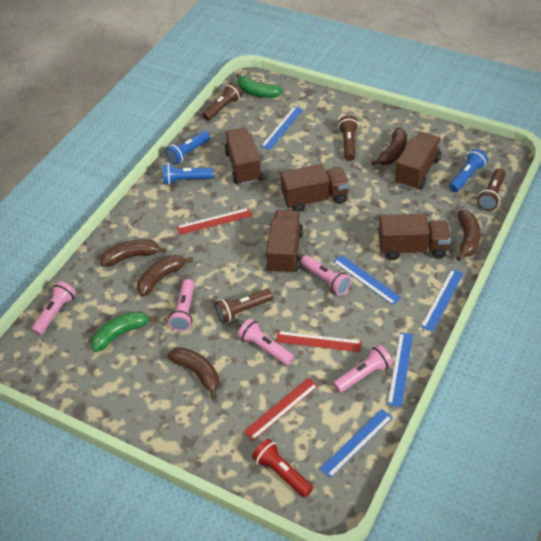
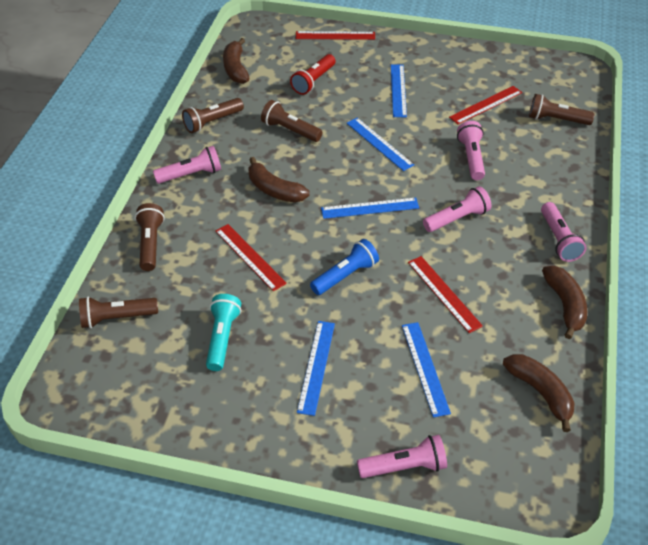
blue flashlight: 3 -> 1
brown banana: 5 -> 4
brown flashlight: 4 -> 5
brown truck: 5 -> 0
green banana: 2 -> 0
red ruler: 3 -> 4
turquoise flashlight: 0 -> 1

